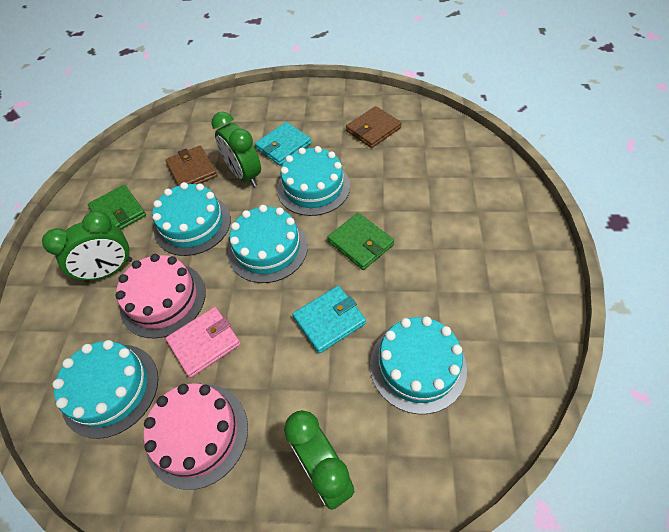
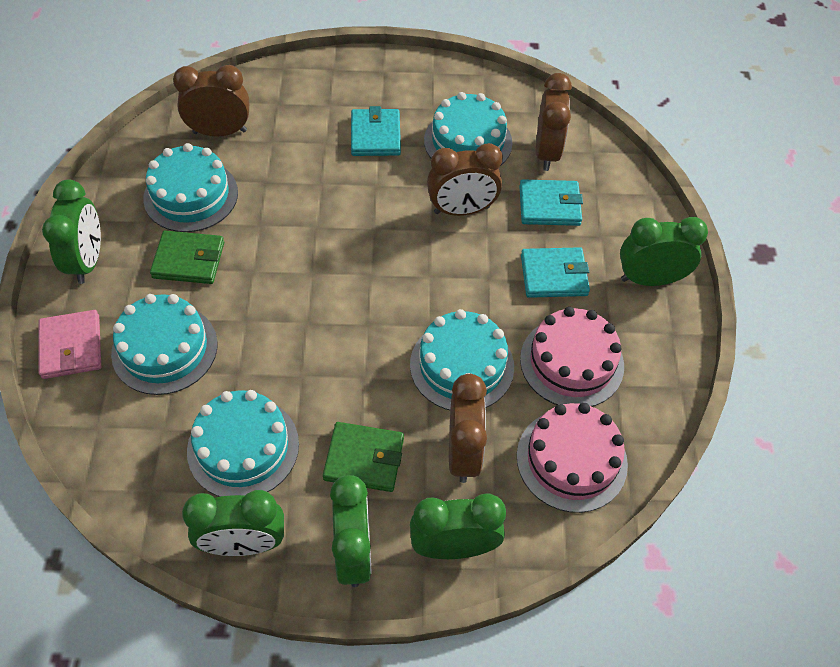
brown clock: 0 -> 4
brown wallet: 2 -> 0
green clock: 3 -> 5
turquoise wallet: 2 -> 3

